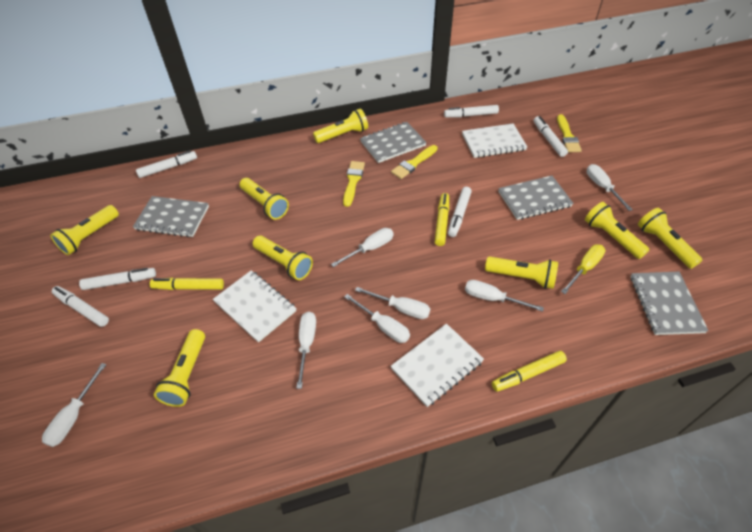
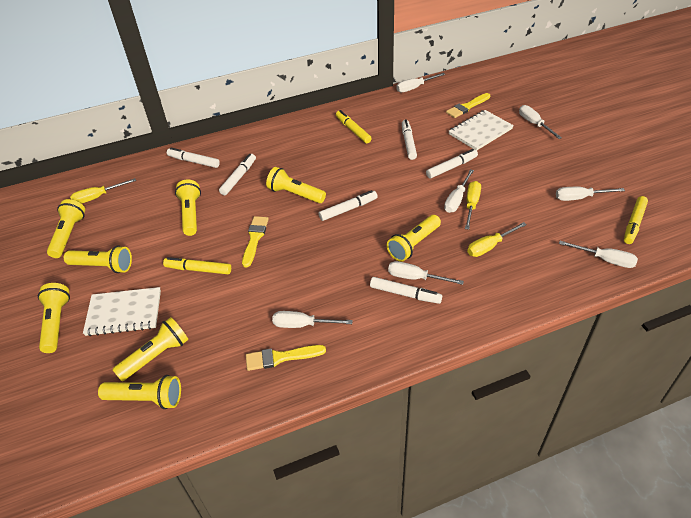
grey notebook: 4 -> 0
white notebook: 3 -> 2
yellow screwdriver: 1 -> 3

